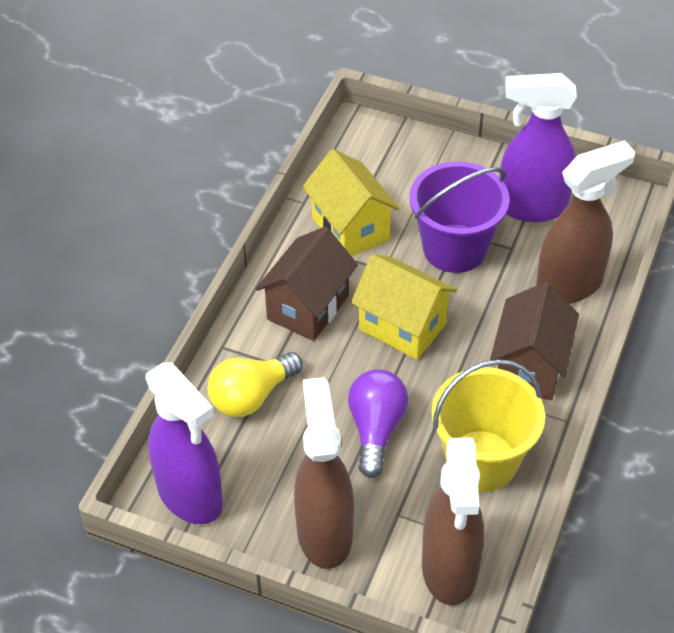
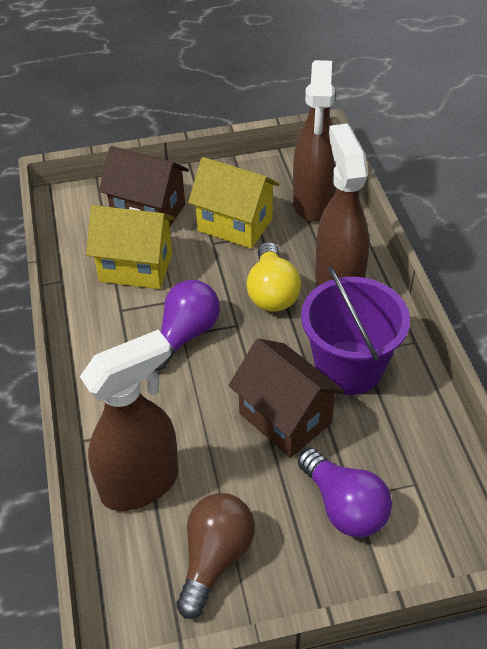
brown light bulb: 0 -> 1
purple light bulb: 1 -> 2
purple spray bottle: 2 -> 0
yellow bucket: 1 -> 0

